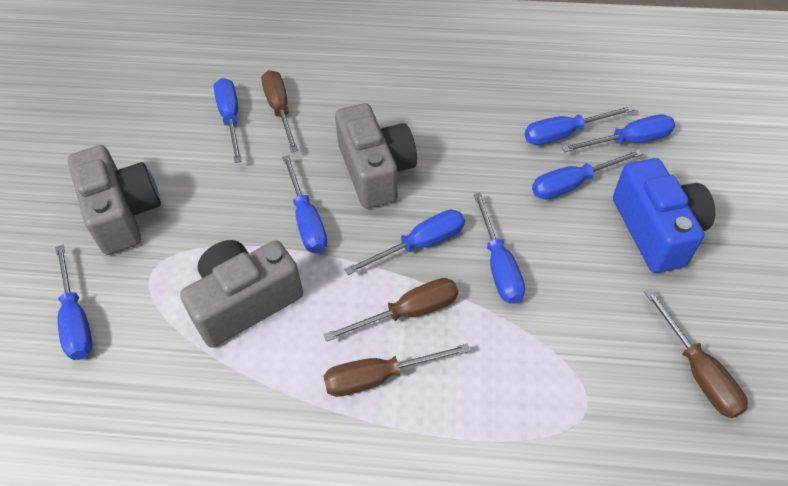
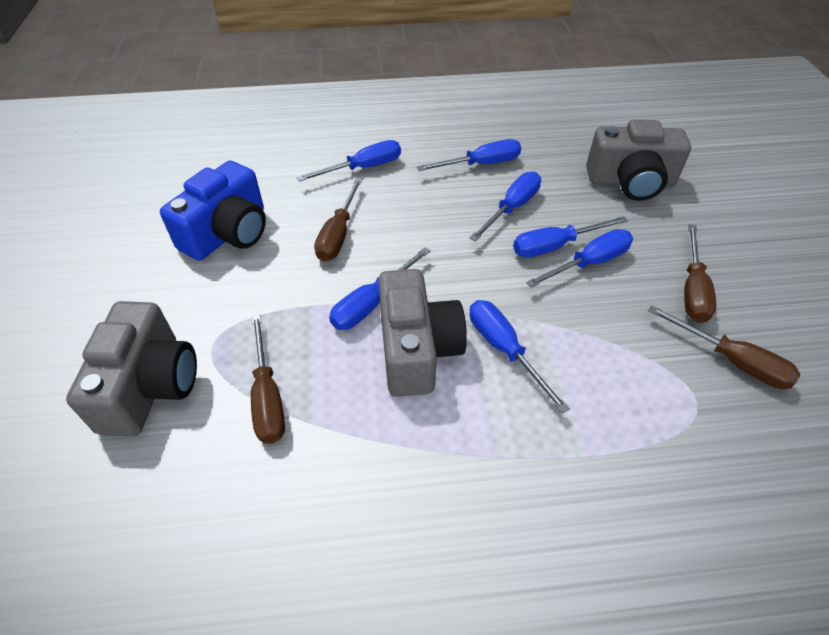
blue screwdriver: 8 -> 7

